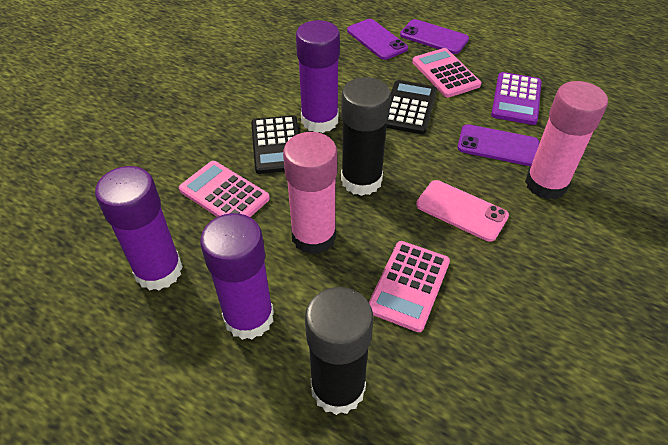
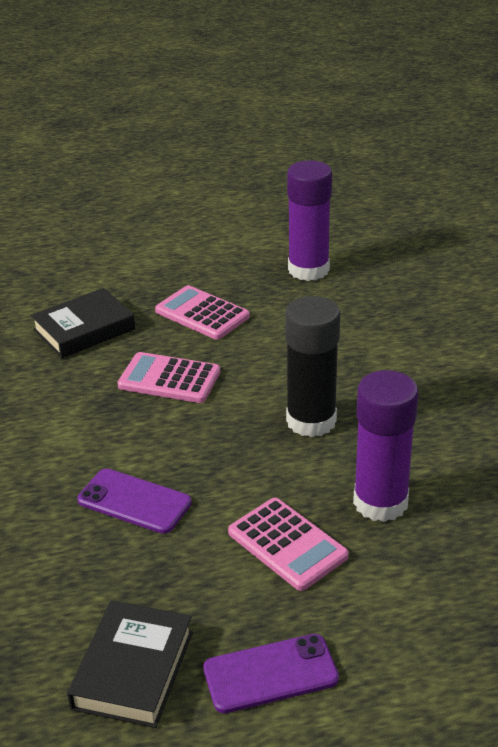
black book: 0 -> 2
black calculator: 2 -> 0
black glue stick: 2 -> 1
pink glue stick: 2 -> 0
pink phone: 1 -> 0
purple calculator: 1 -> 0
purple glue stick: 3 -> 2
purple phone: 3 -> 2

